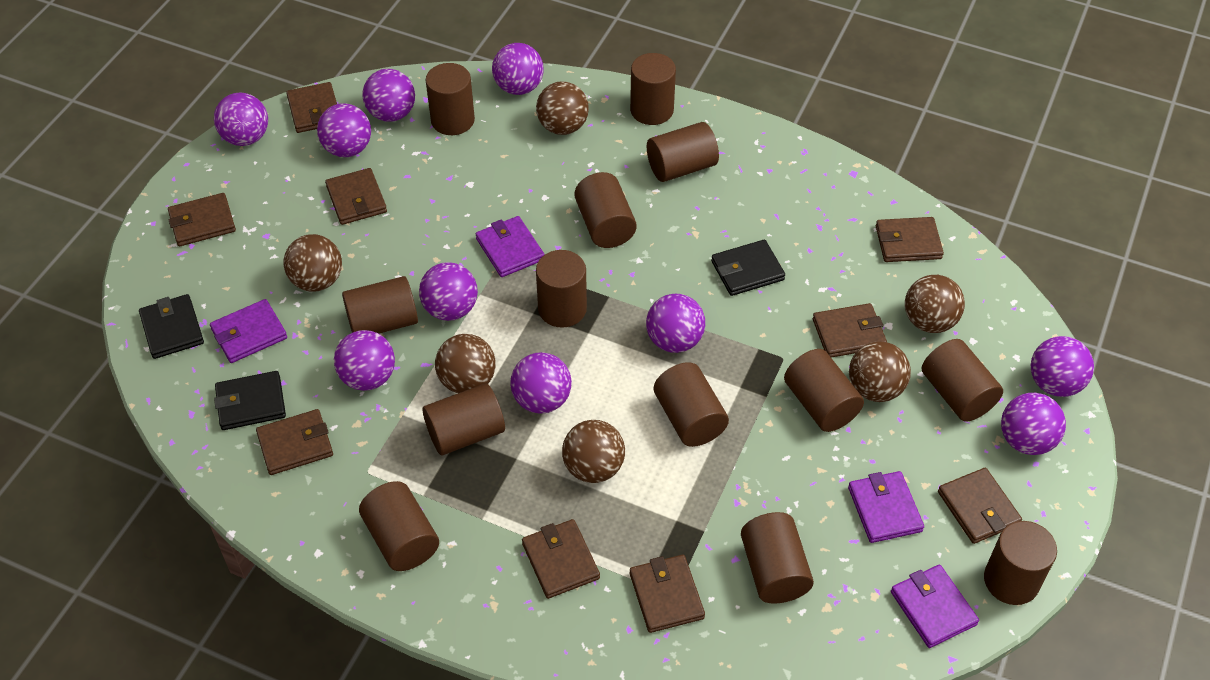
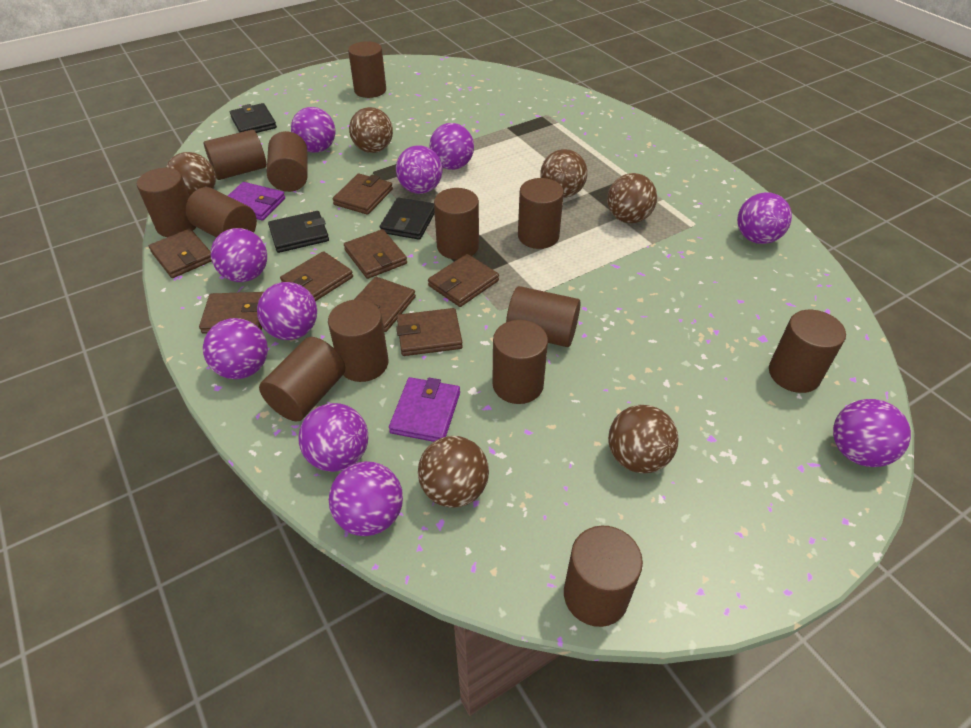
brown wallet: 9 -> 8
purple wallet: 4 -> 2

